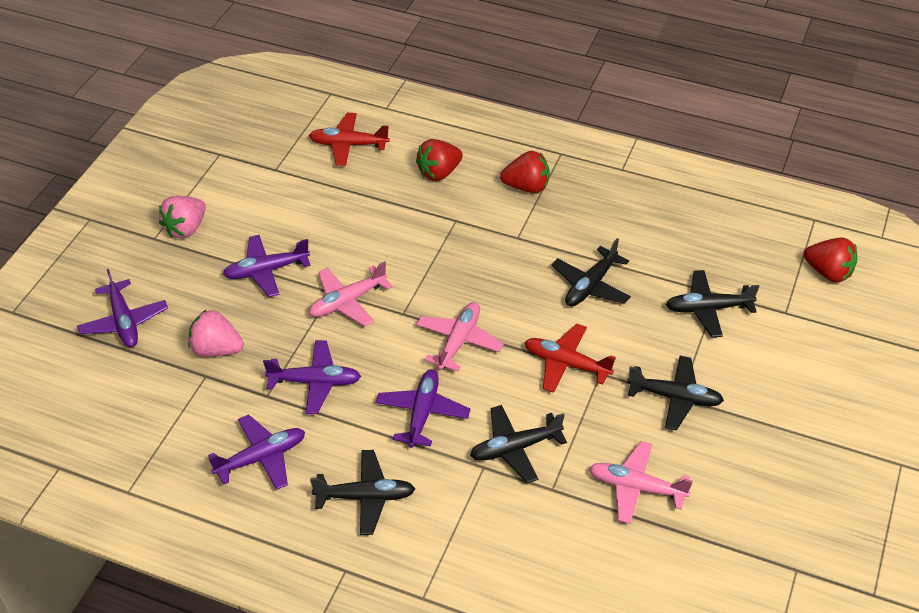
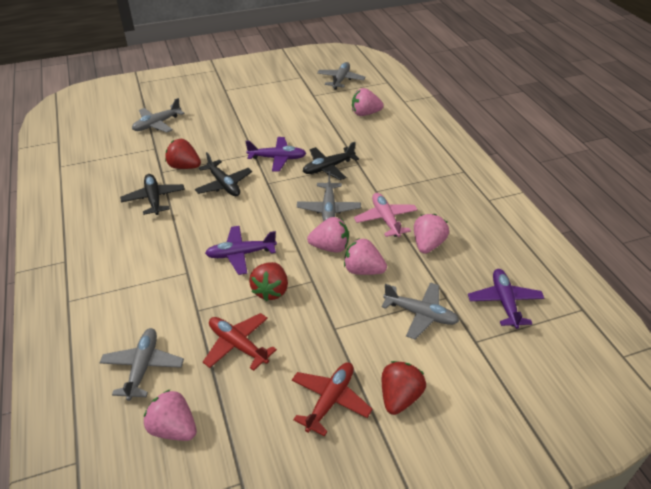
black plane: 5 -> 3
grey plane: 0 -> 5
pink plane: 3 -> 1
pink strawberry: 2 -> 5
purple plane: 5 -> 3

